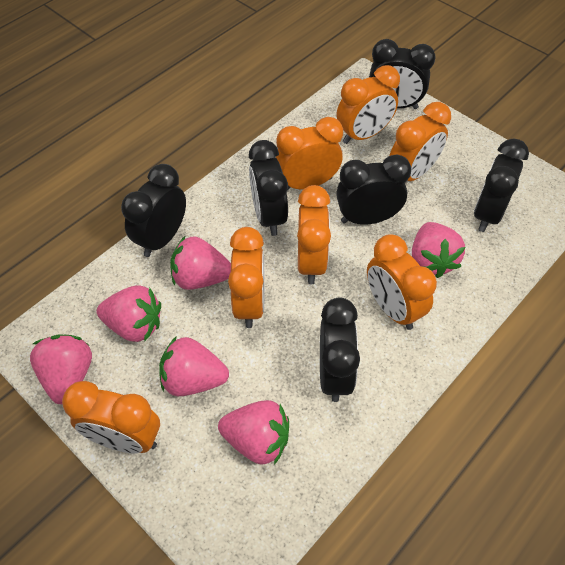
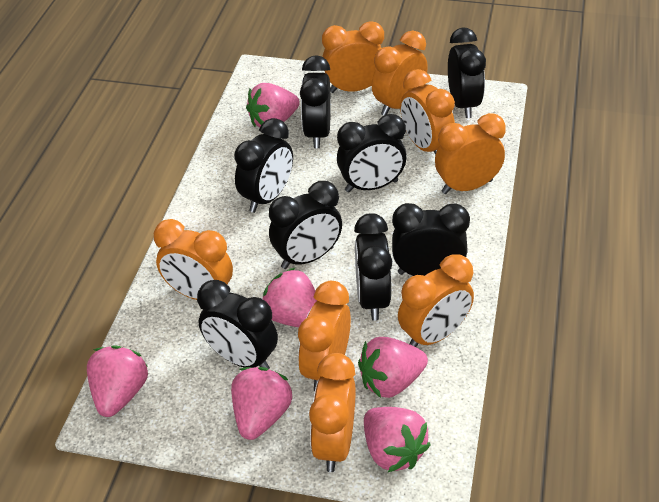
black clock: 6 -> 8
orange clock: 7 -> 8

